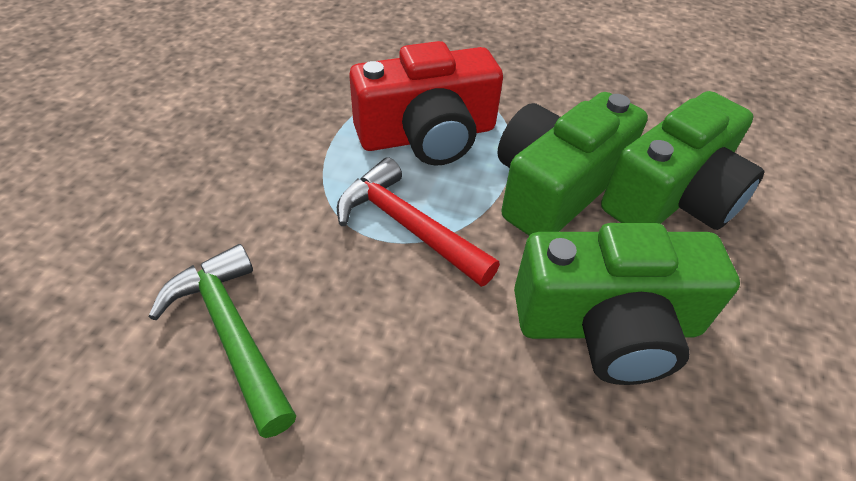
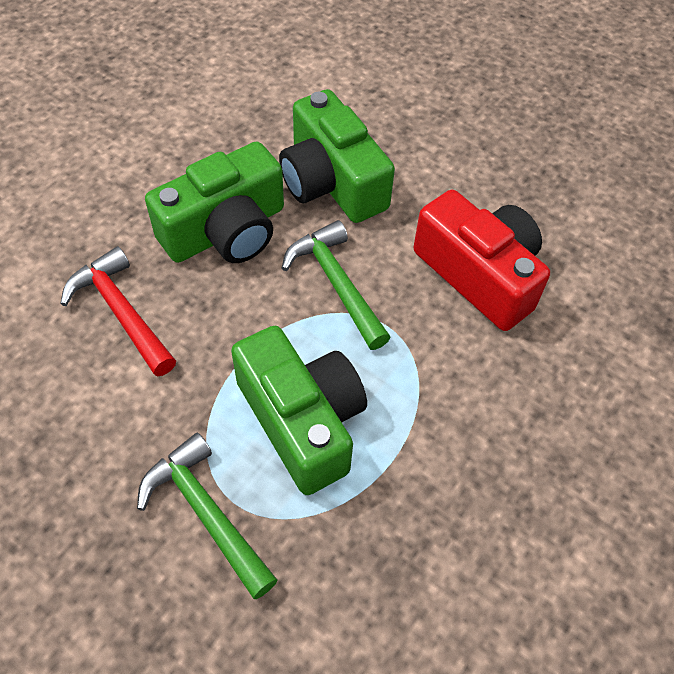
green hammer: 1 -> 2

